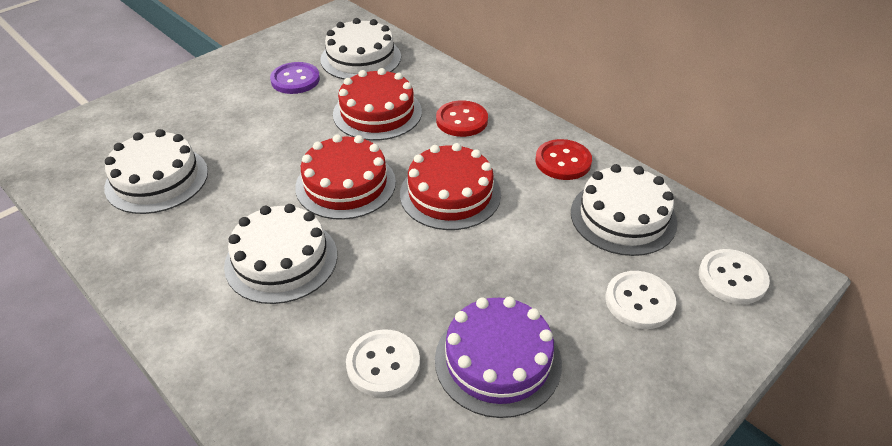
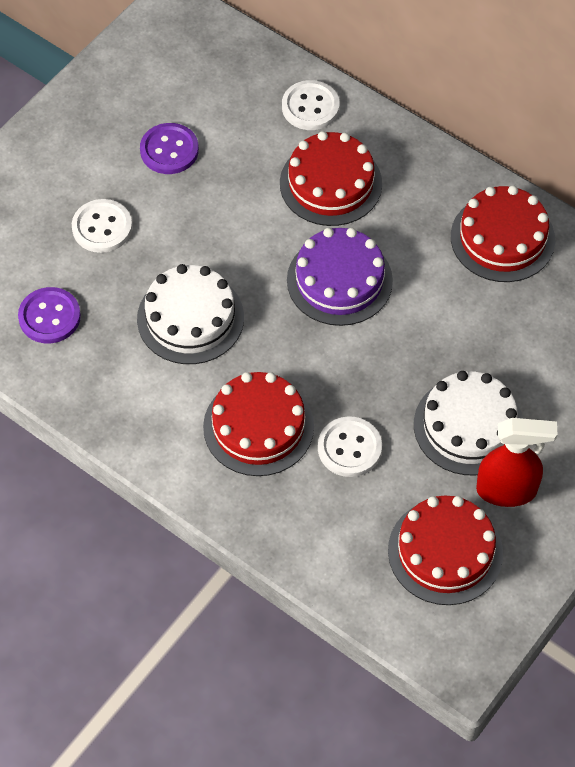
purple button: 1 -> 2
red button: 2 -> 0
red cake: 3 -> 4
red spray bottle: 0 -> 1
white cake: 4 -> 2

